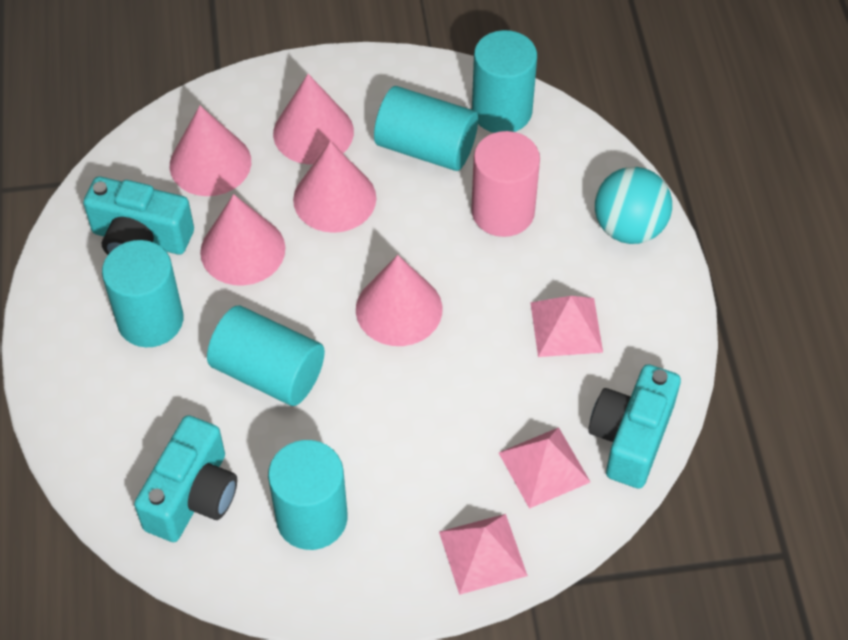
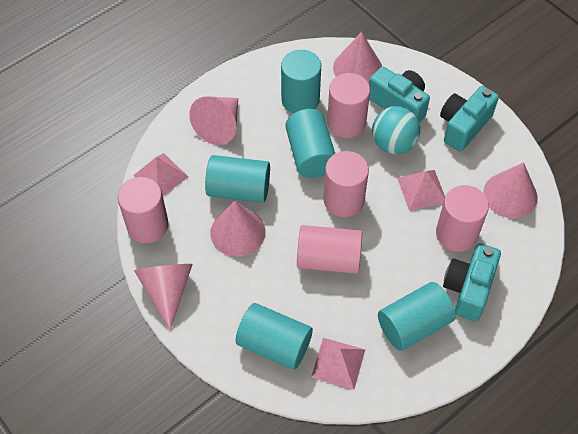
pink cylinder: 1 -> 5

